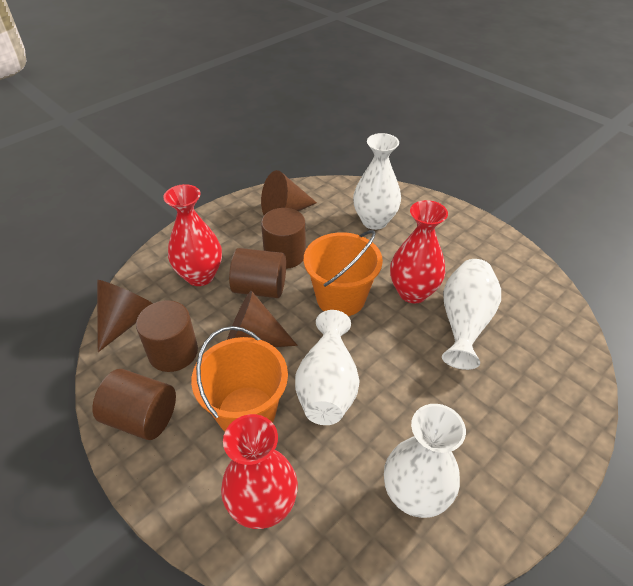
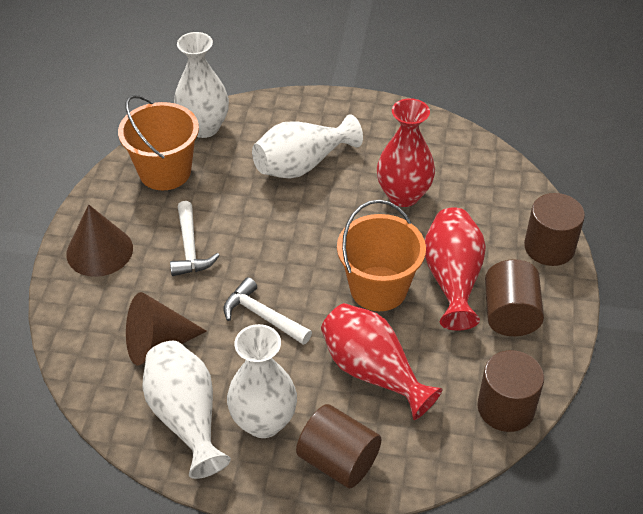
brown cone: 3 -> 2
white hammer: 0 -> 2

